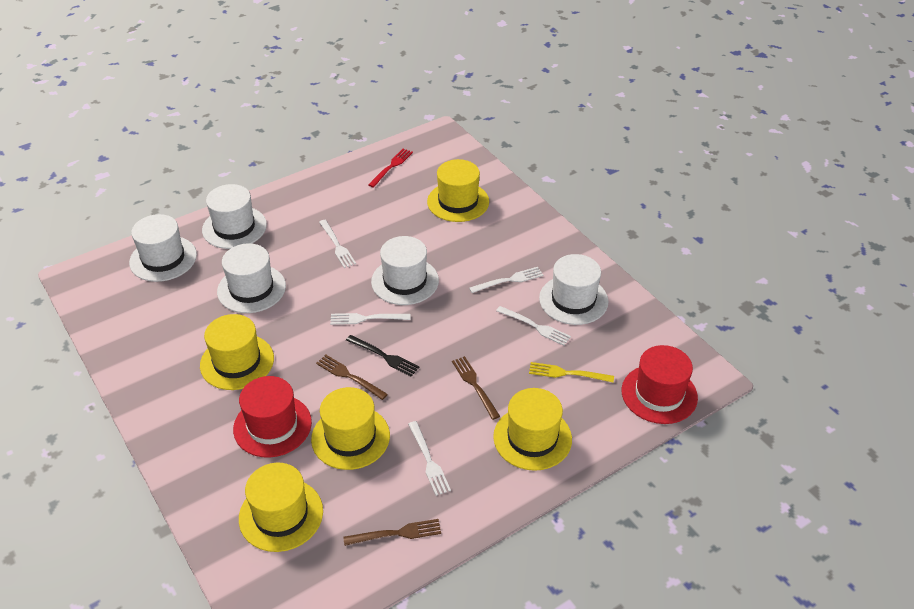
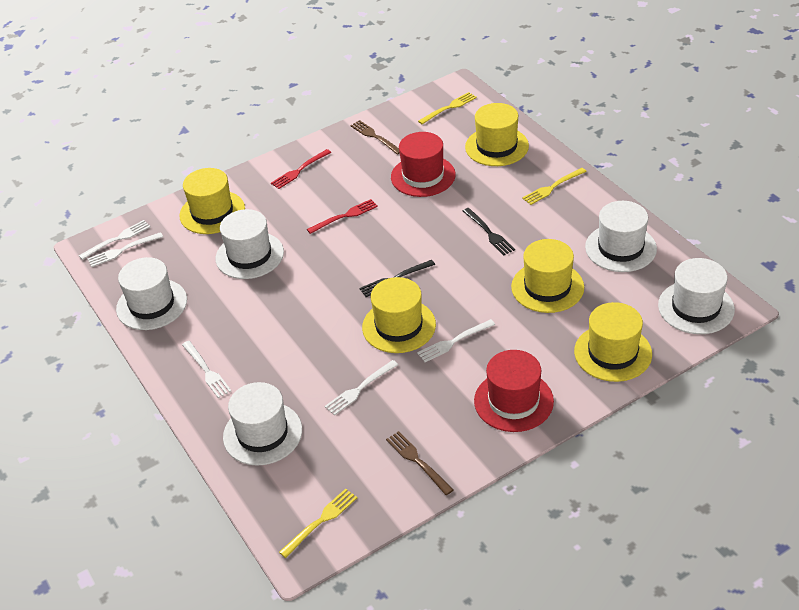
black fork: 1 -> 2
brown fork: 3 -> 2
red fork: 1 -> 2
yellow fork: 1 -> 3

